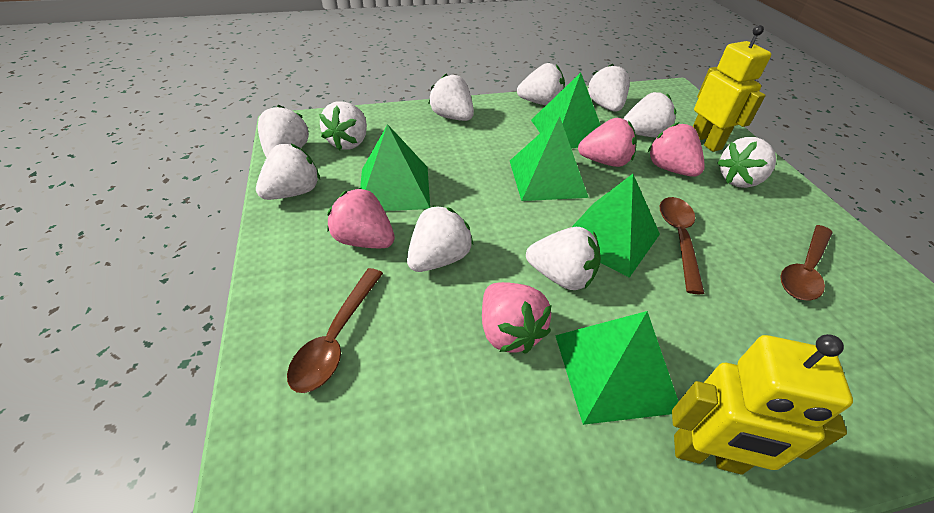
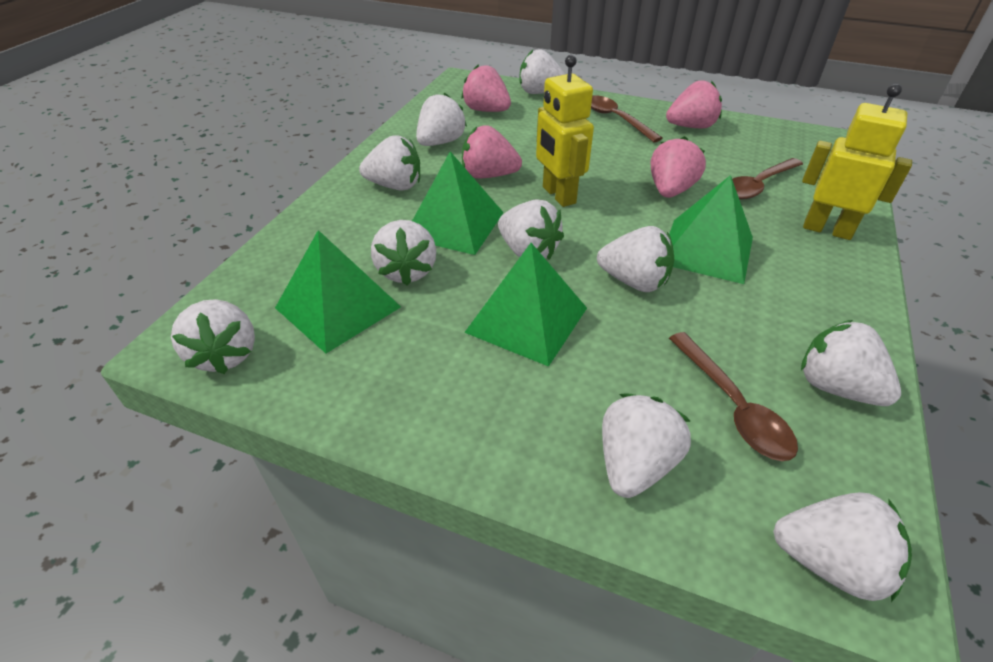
green pyramid: 5 -> 4

